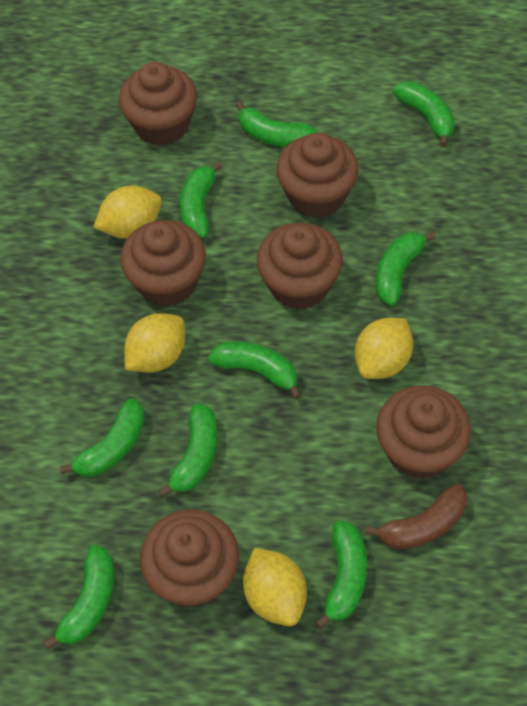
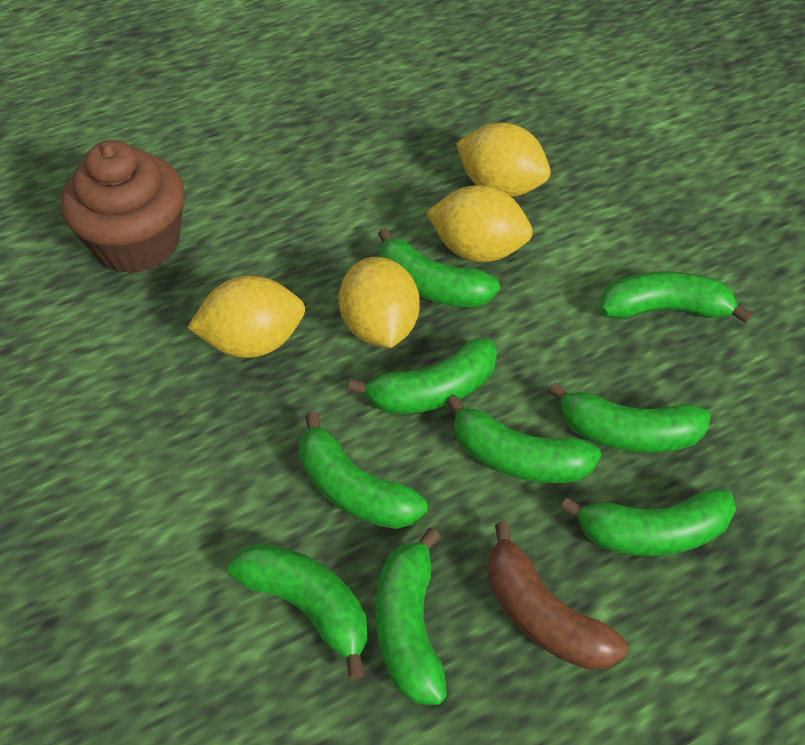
brown cupcake: 6 -> 1

